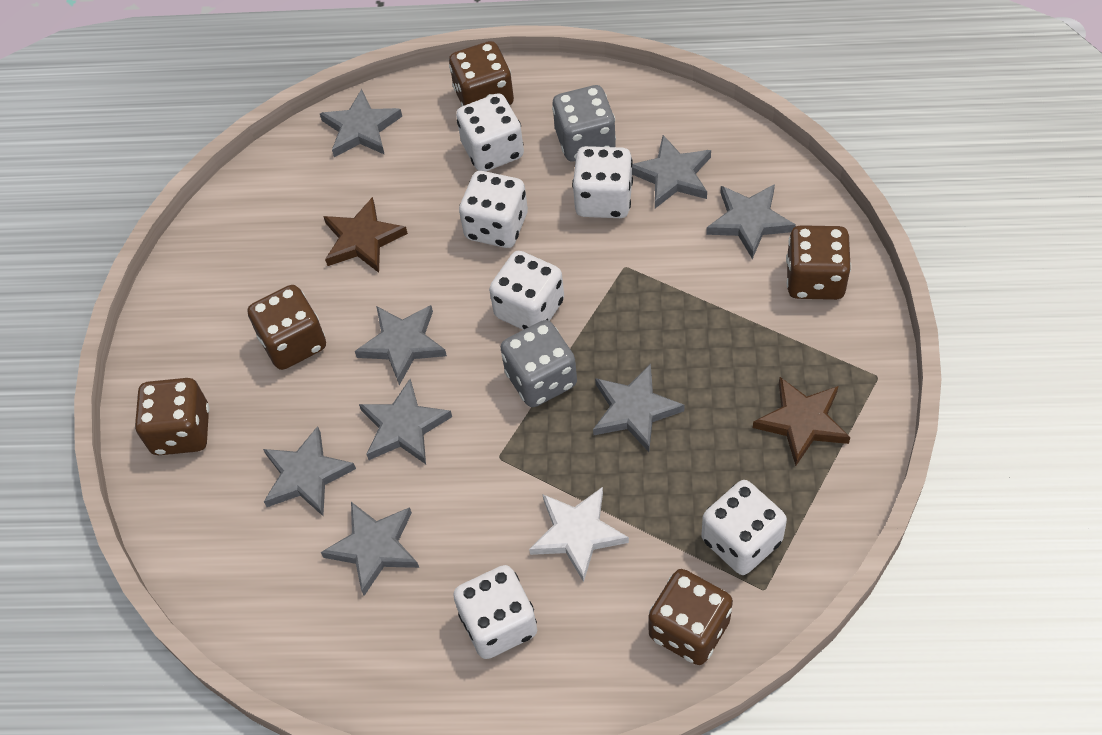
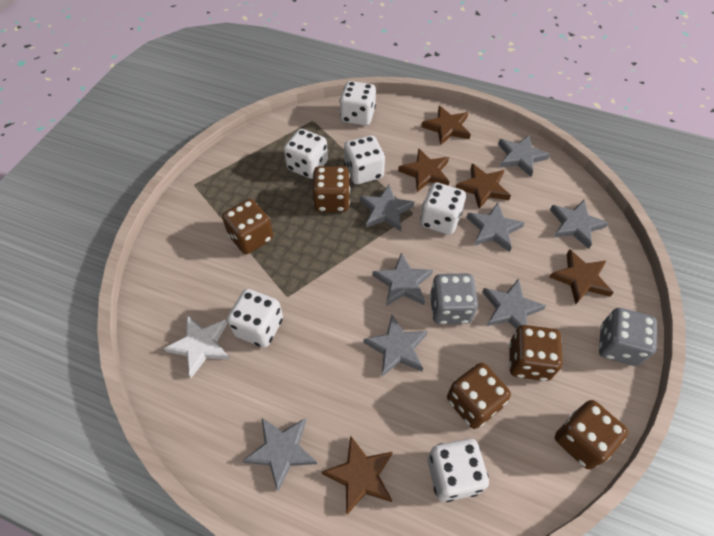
brown star: 2 -> 5

